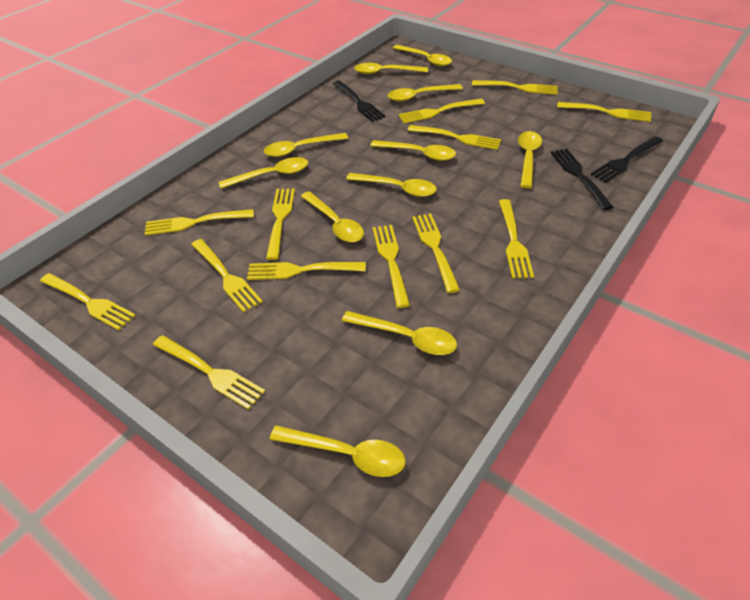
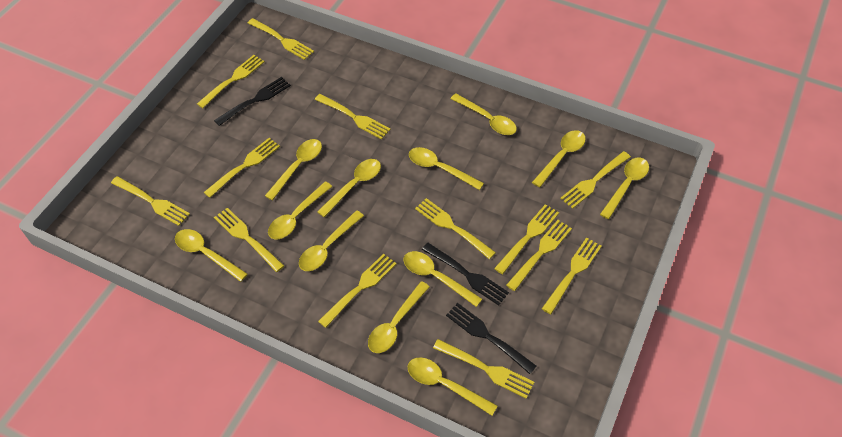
yellow spoon: 11 -> 12

